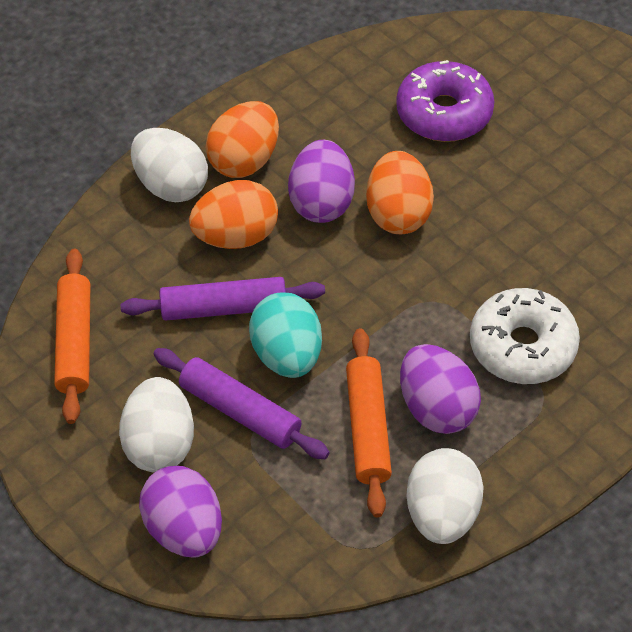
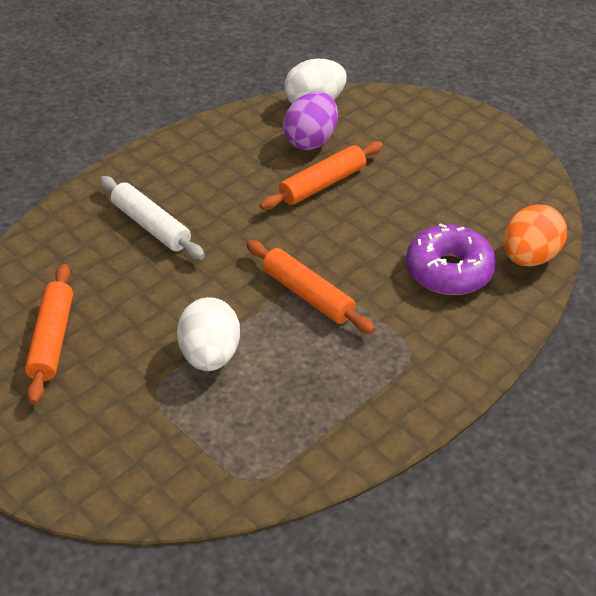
orange egg: 3 -> 1
orange rolling pin: 2 -> 3
purple egg: 3 -> 1
purple rolling pin: 2 -> 0
turquoise egg: 1 -> 0
white donut: 1 -> 0
white egg: 3 -> 2
white rolling pin: 0 -> 1

